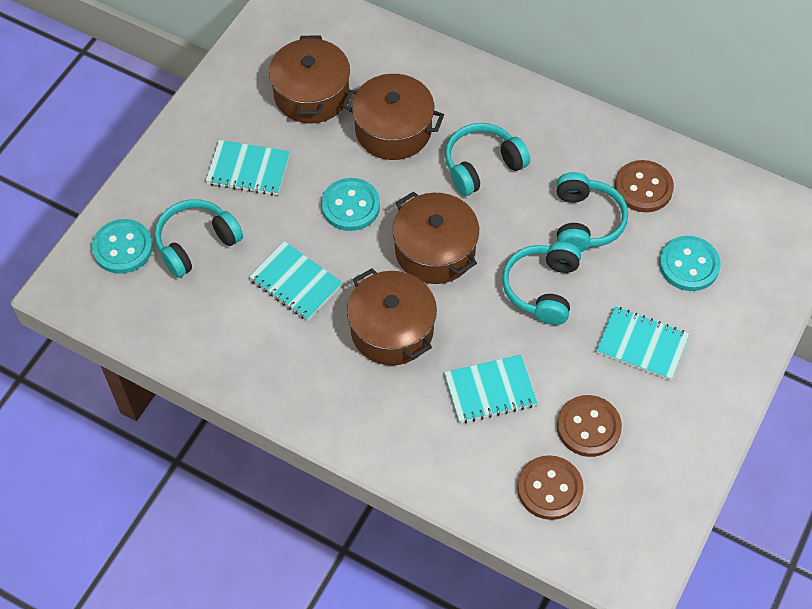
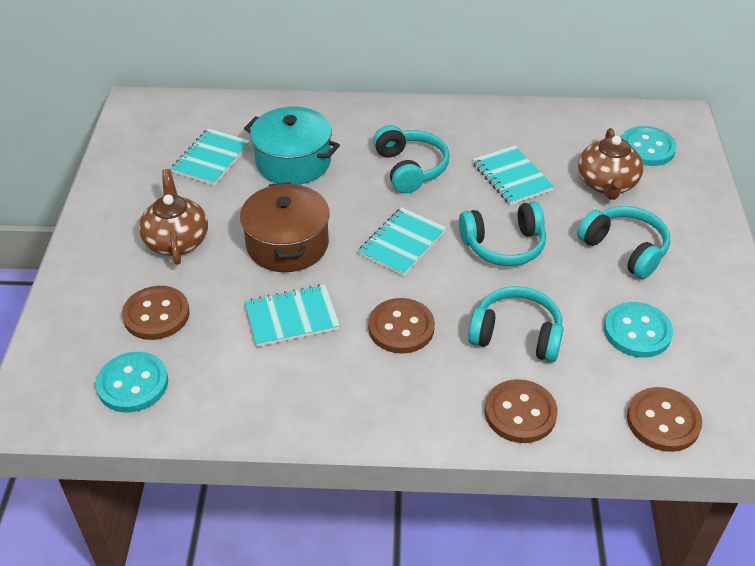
brown button: 3 -> 4
brown pot: 4 -> 1
brown teapot: 0 -> 2
turquoise pot: 0 -> 1

